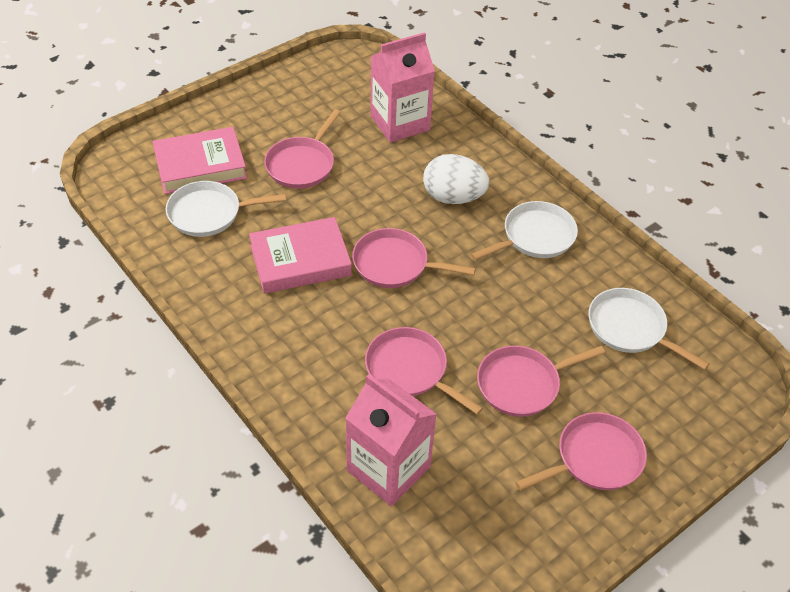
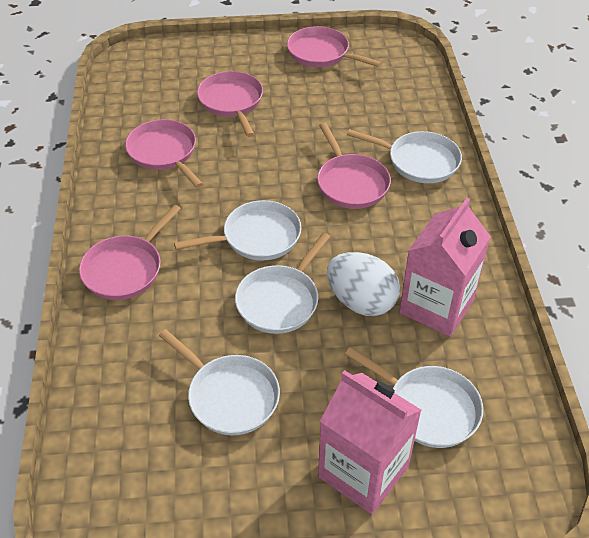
pink book: 2 -> 0
white pan: 3 -> 5

